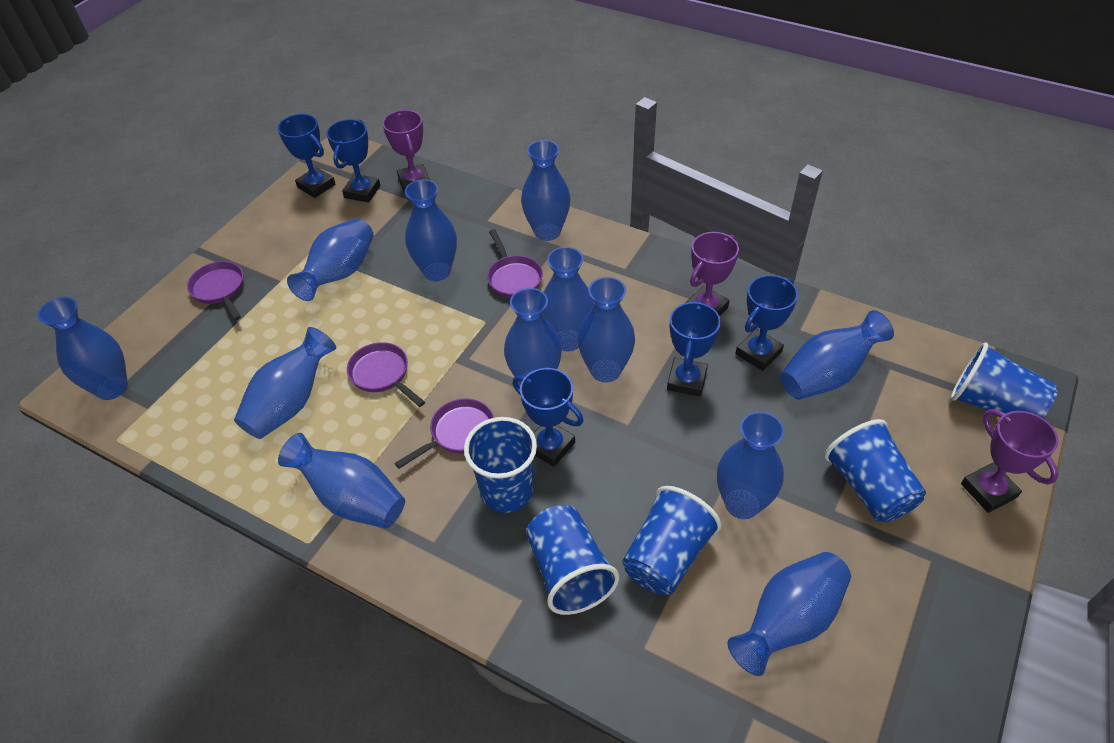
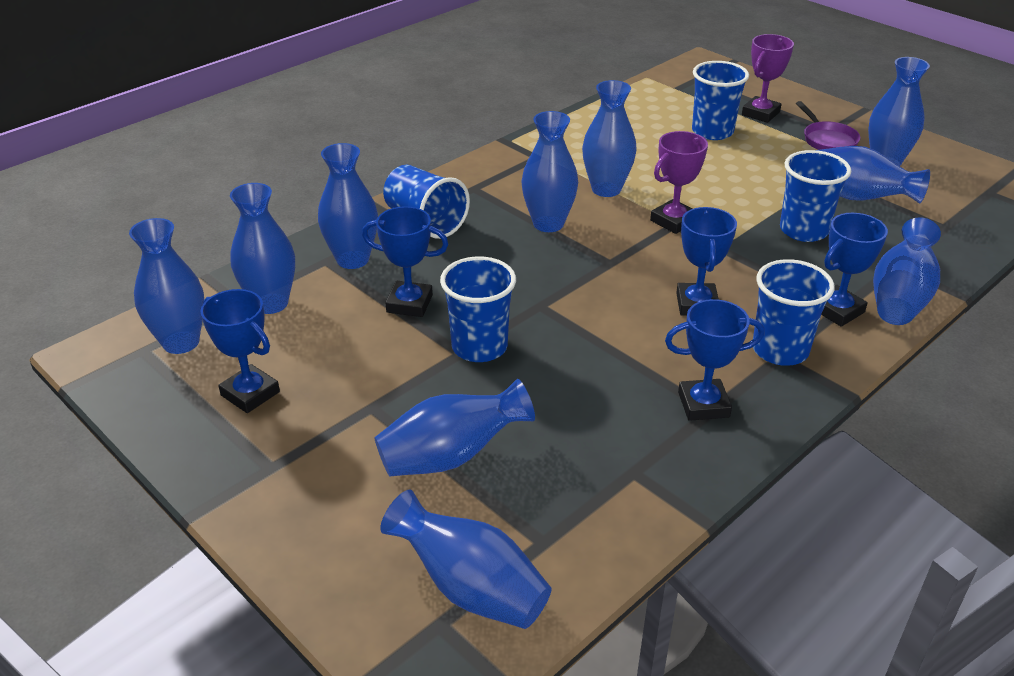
blue vase: 12 -> 10
purple pan: 4 -> 1
purple trophy: 3 -> 2

